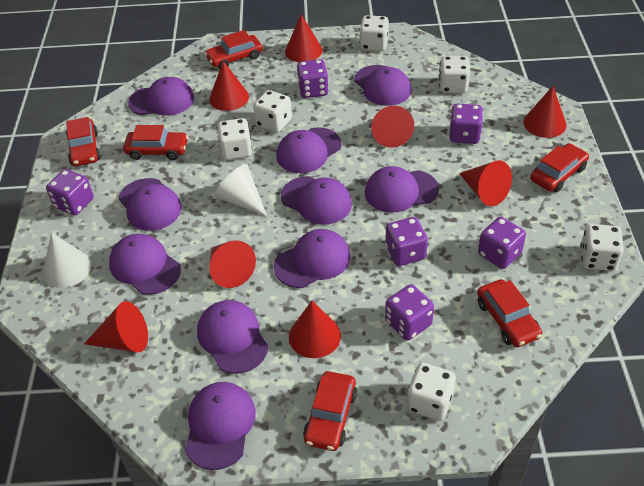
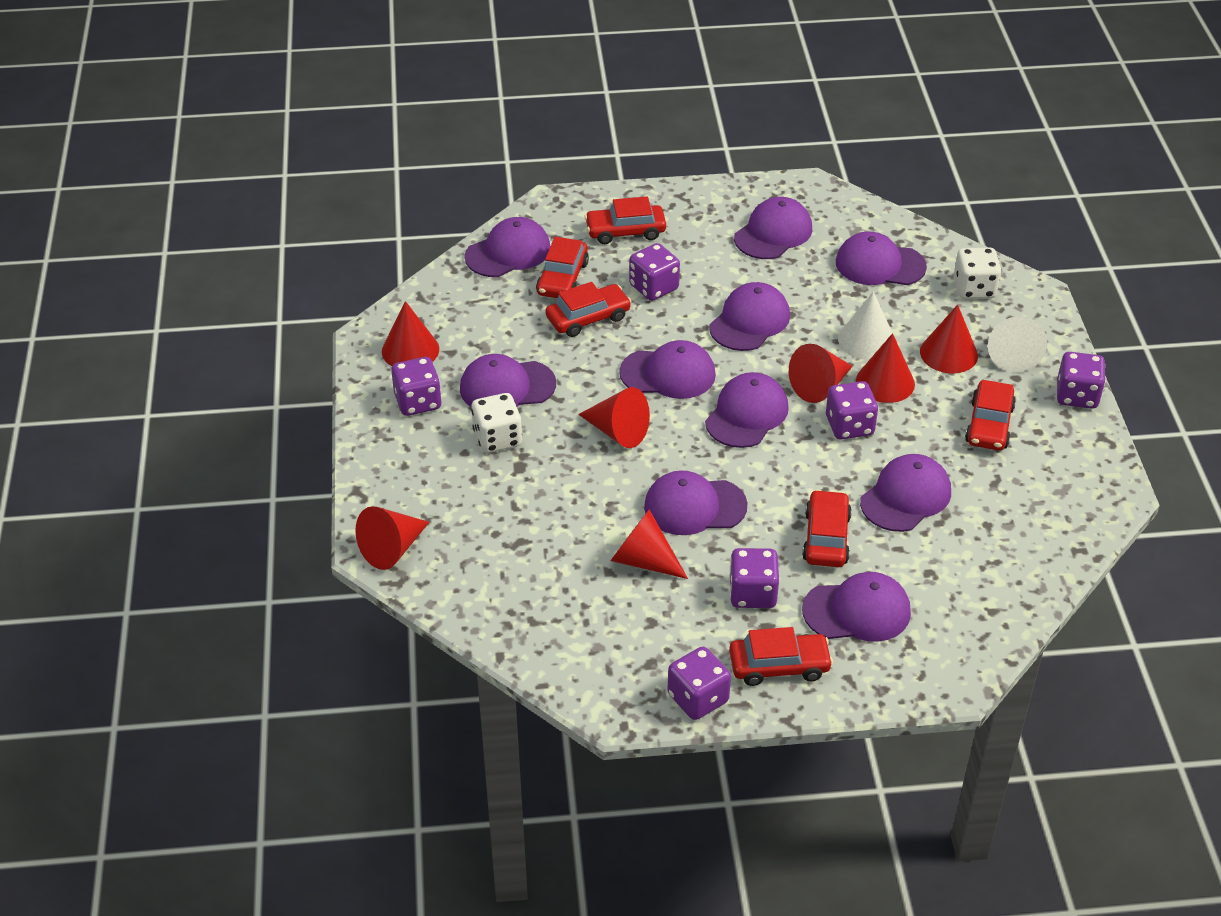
red cone: 8 -> 7
white dice: 6 -> 2

